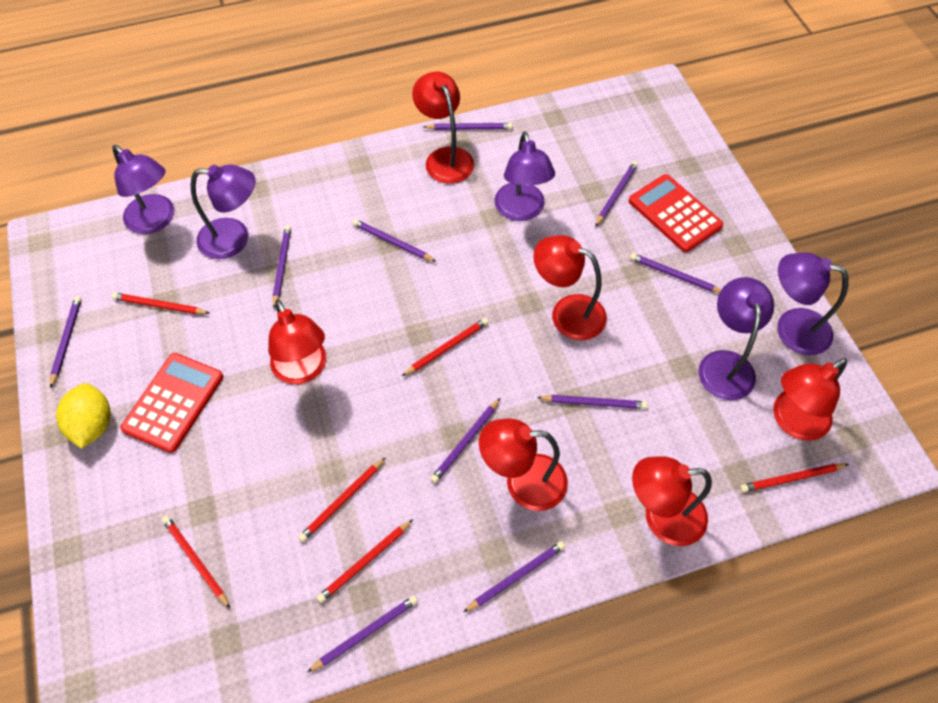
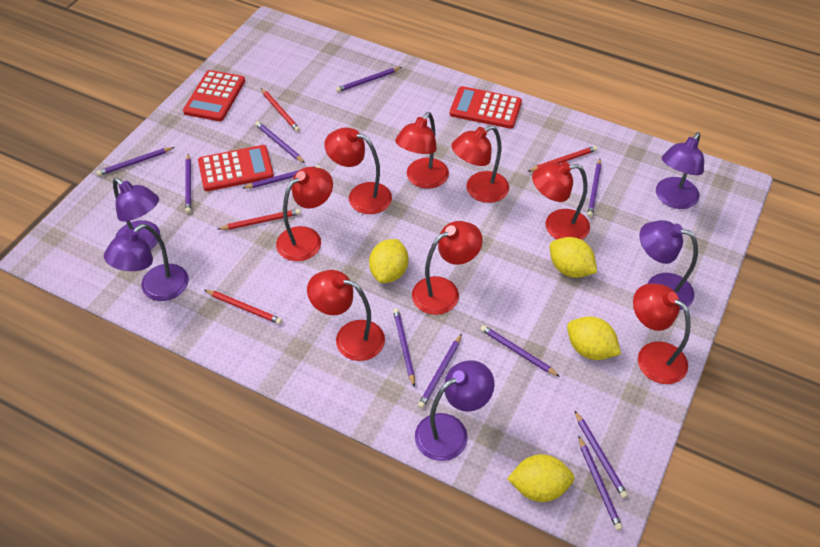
purple pencil: 10 -> 11
red calculator: 2 -> 3
red lamp: 6 -> 8
red pencil: 6 -> 4
yellow lemon: 1 -> 4

